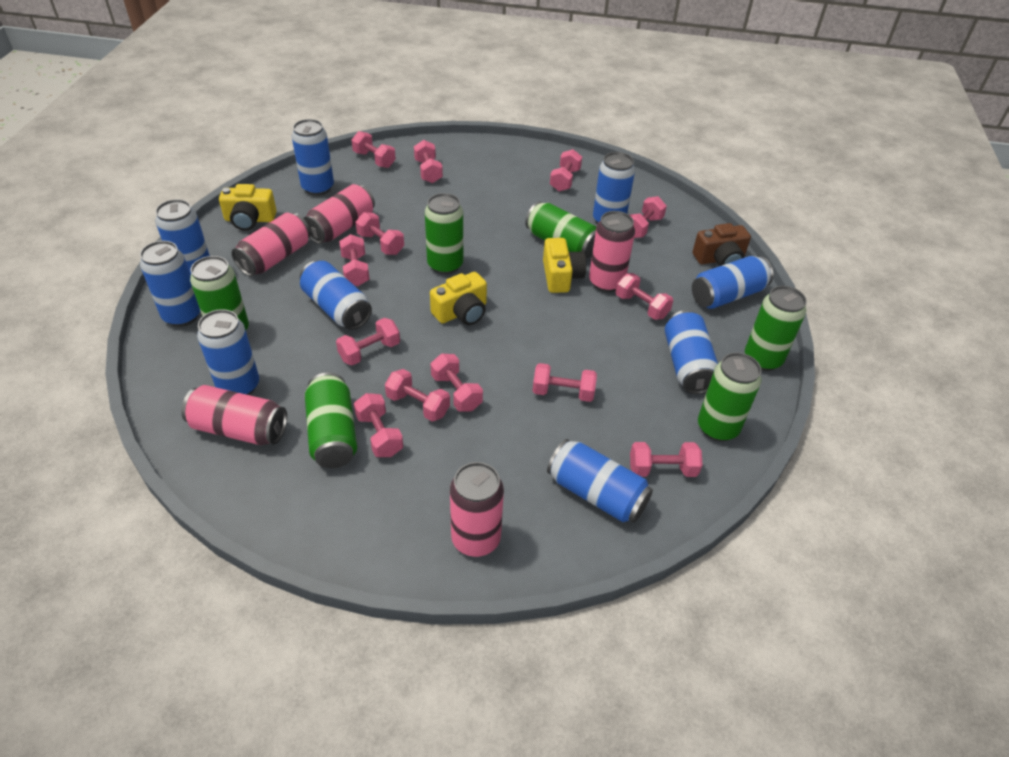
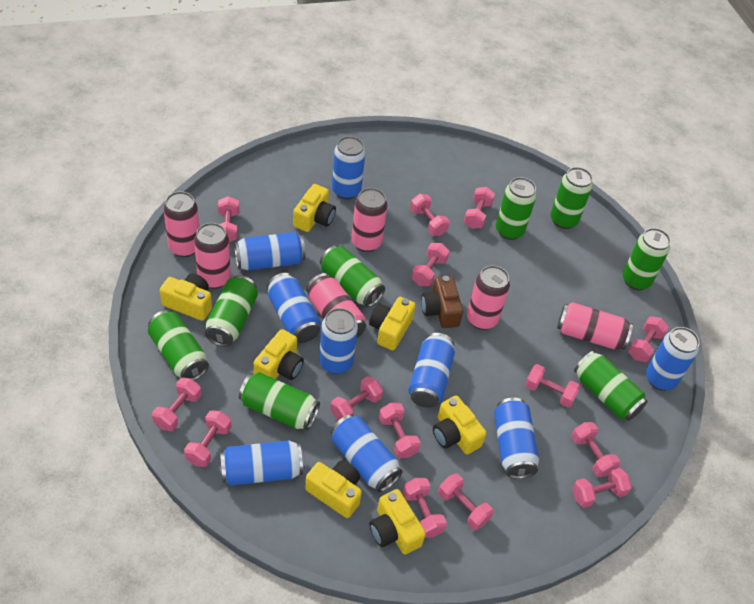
green can: 6 -> 8
pink can: 5 -> 6
pink dumbbell: 13 -> 14
yellow camera: 3 -> 7

